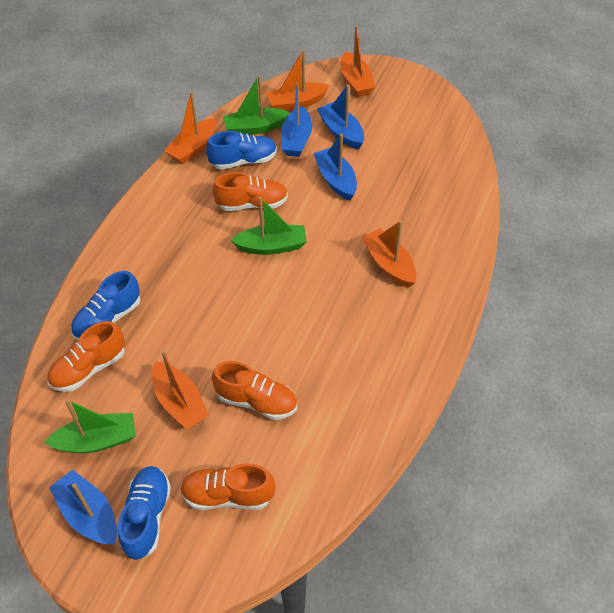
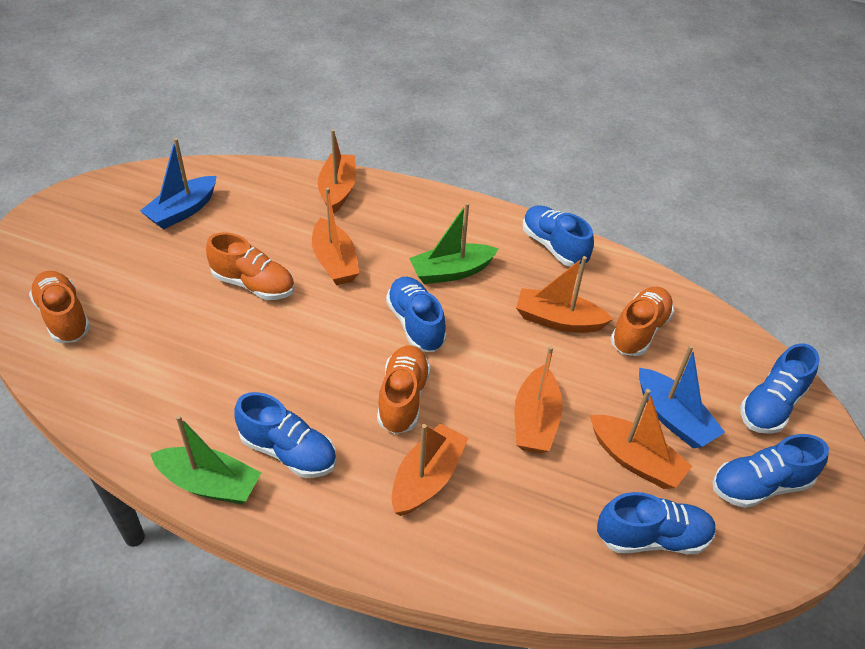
blue boat: 4 -> 2
blue shoe: 3 -> 6
green boat: 3 -> 2
orange boat: 5 -> 6

